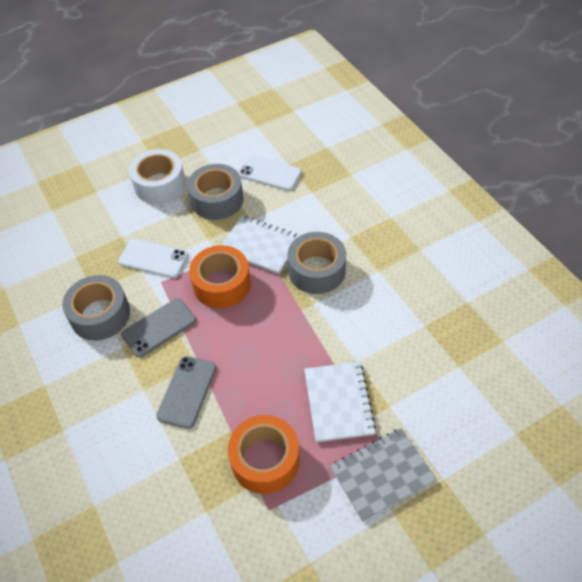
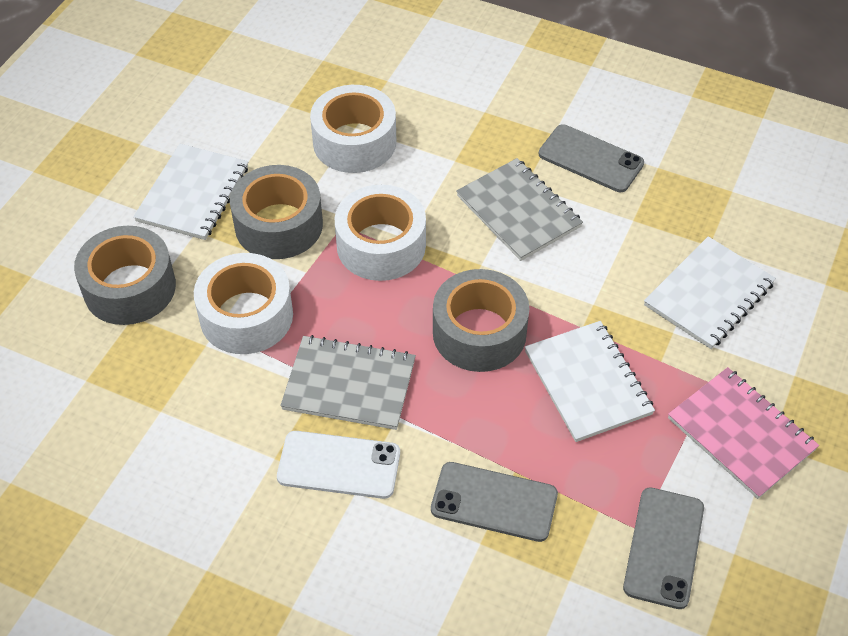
grey notebook: 1 -> 2
grey phone: 2 -> 3
orange tape: 2 -> 0
pink notebook: 0 -> 1
white notebook: 2 -> 3
white phone: 2 -> 1
white tape: 1 -> 3

